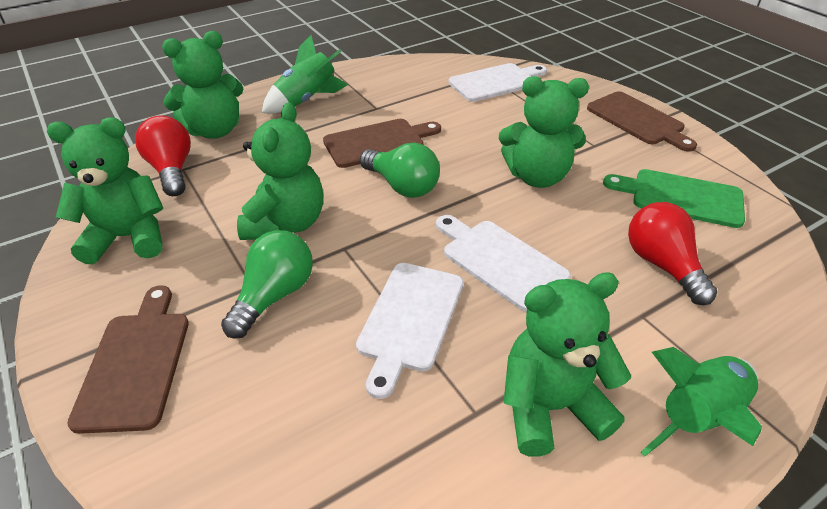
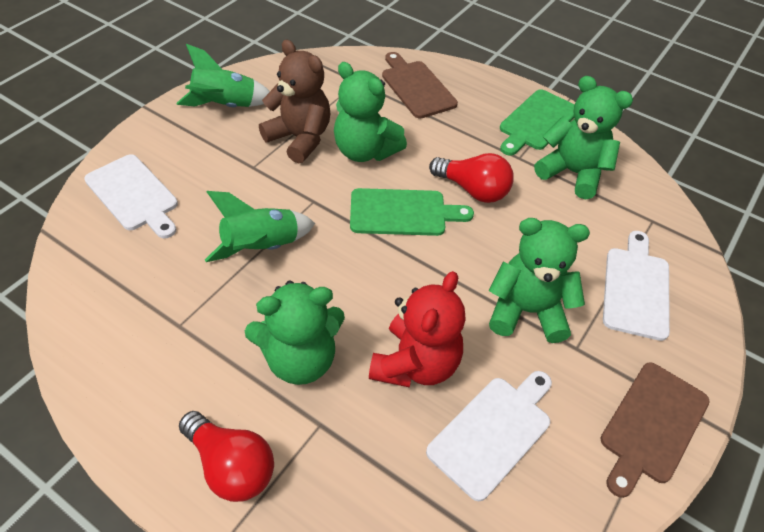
brown cutting board: 3 -> 2
brown teddy bear: 0 -> 1
green cutting board: 1 -> 2
green light bulb: 2 -> 0
green teddy bear: 5 -> 4
red teddy bear: 0 -> 1

